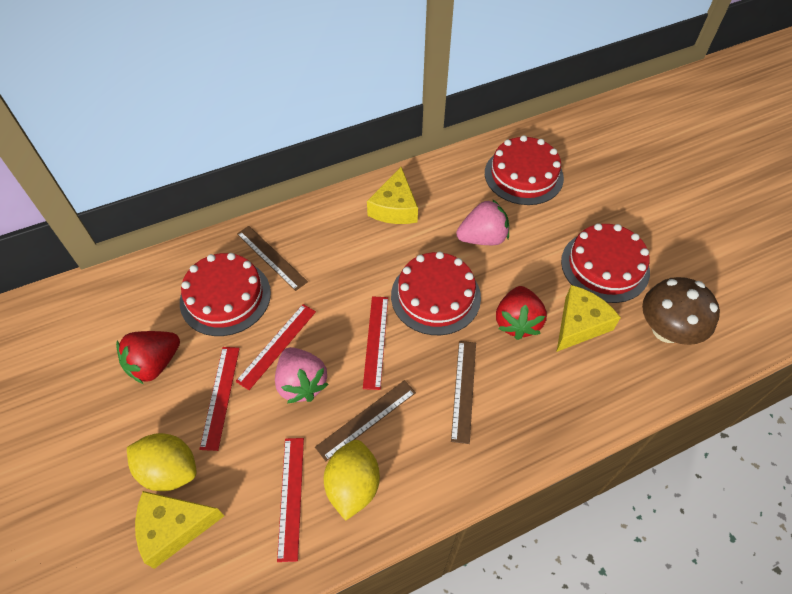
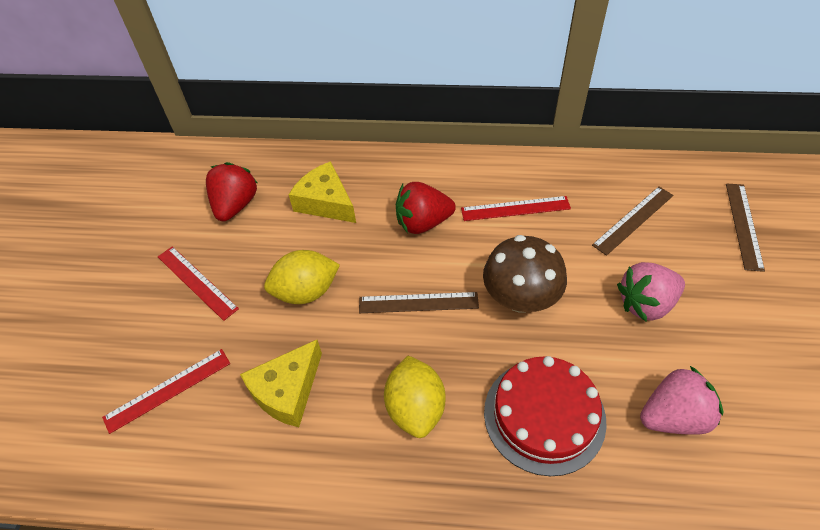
red cake: 4 -> 1
red ruler: 4 -> 3
yellow cheese: 3 -> 2

